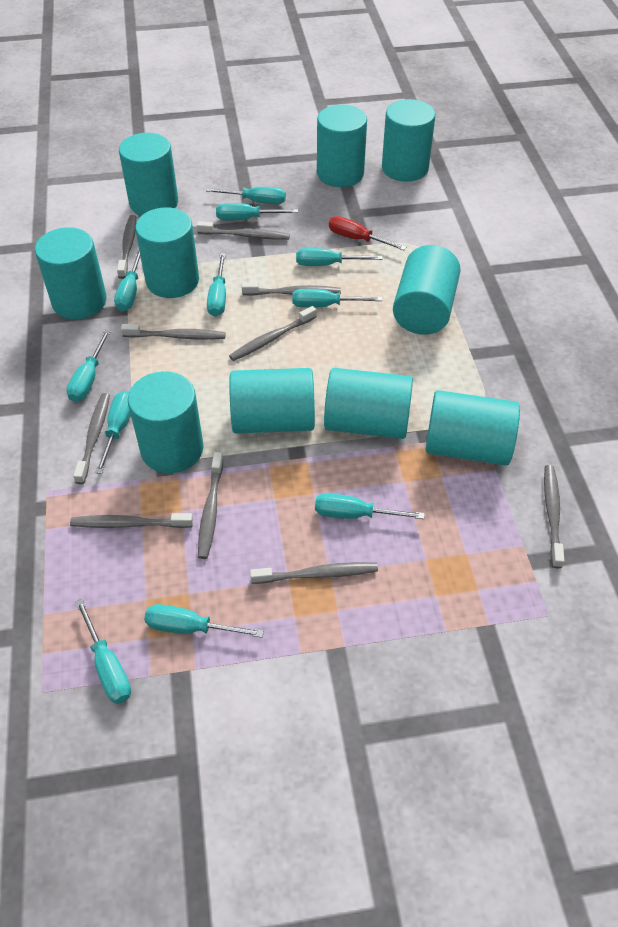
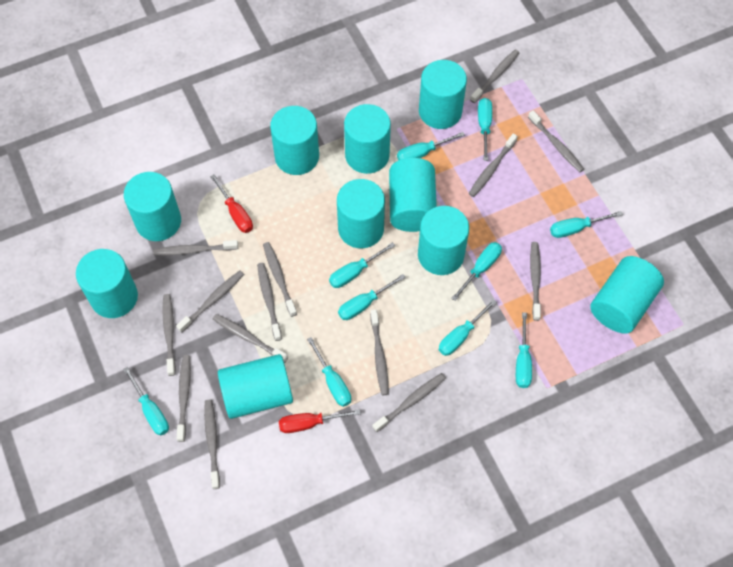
grey toothbrush: 10 -> 14
red screwdriver: 1 -> 2
turquoise screwdriver: 11 -> 10

